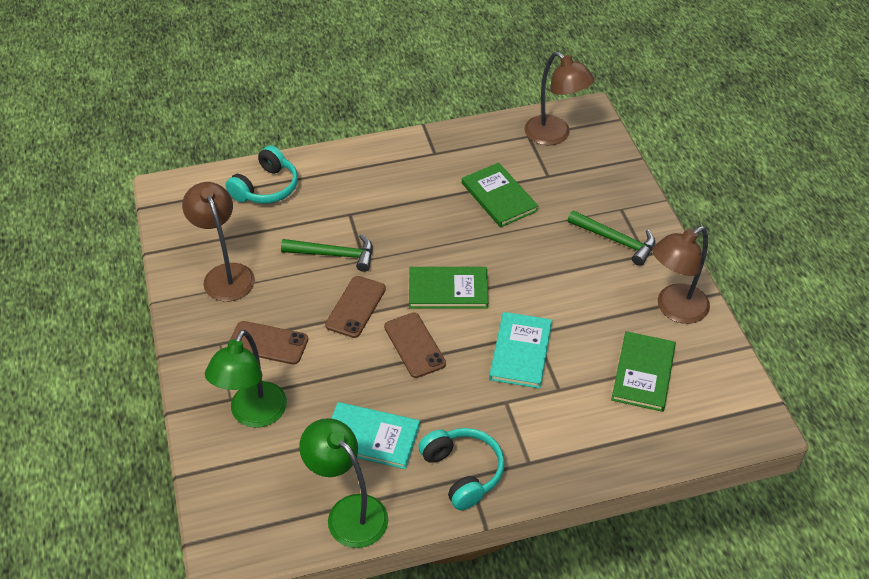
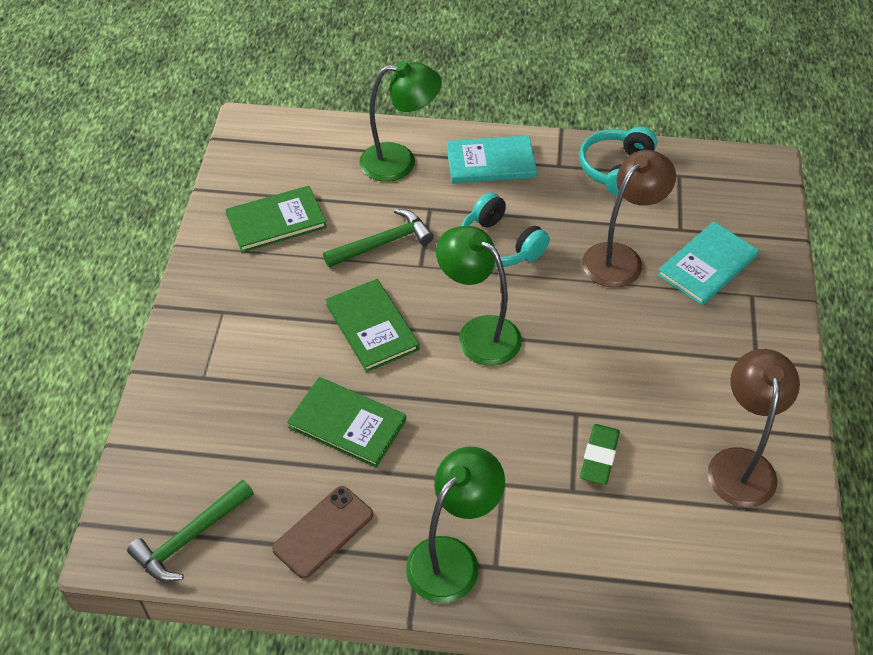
brown lamp: 3 -> 2
brown phone: 3 -> 1
green eraser: 0 -> 1
green lamp: 2 -> 3

